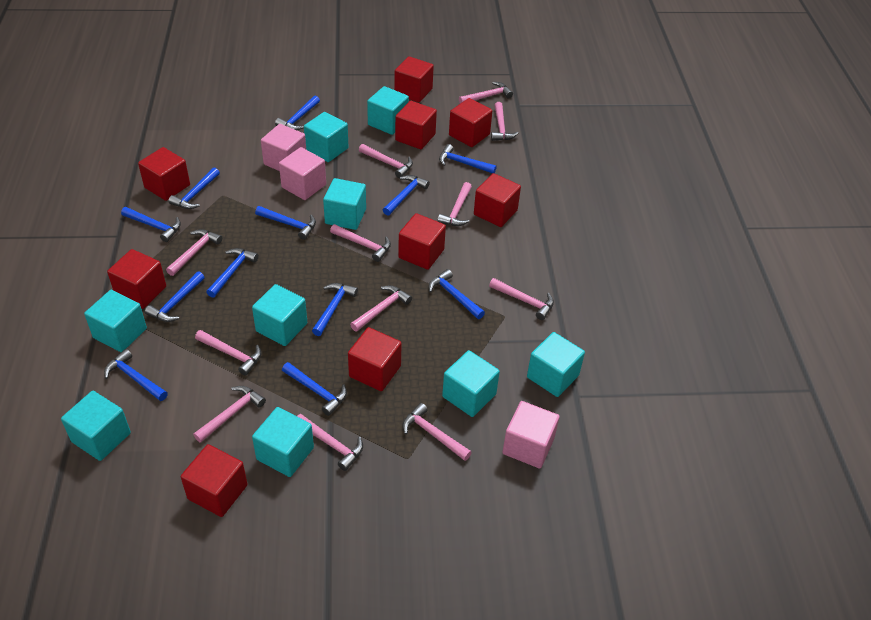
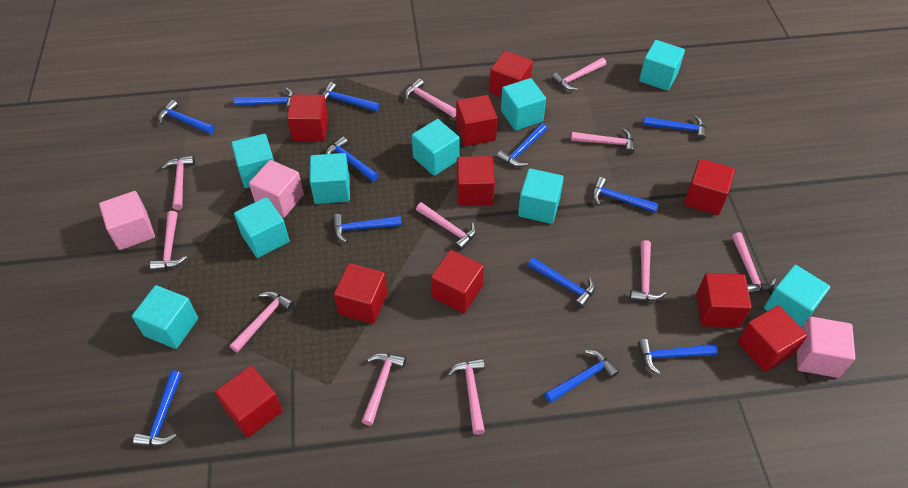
pink hammer: 12 -> 11
red cube: 9 -> 10

